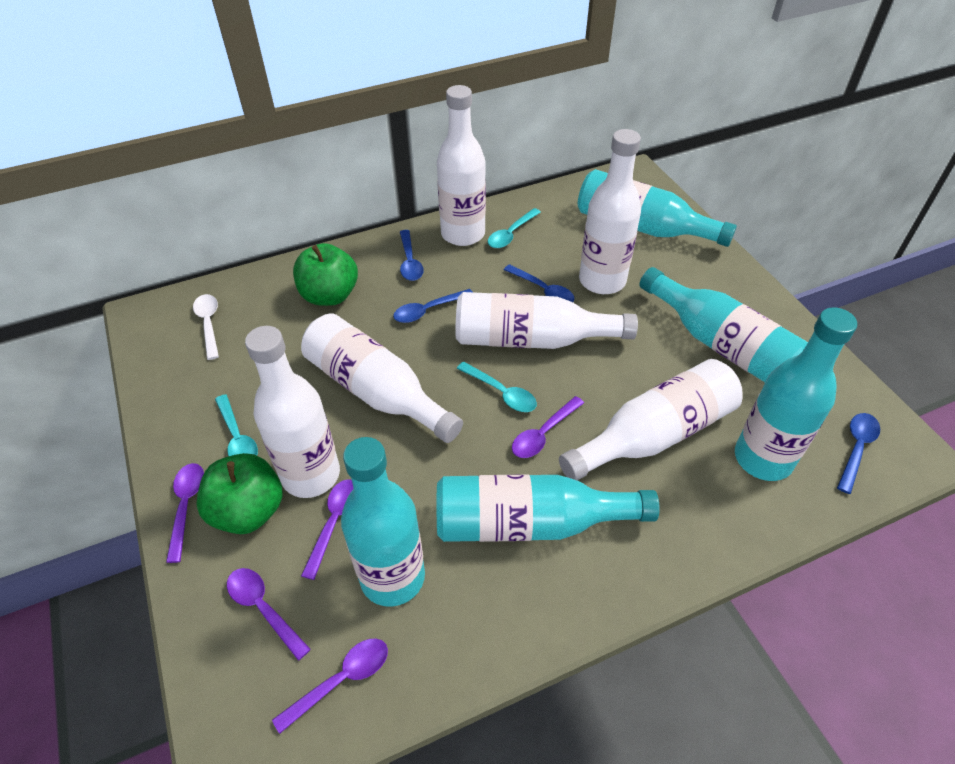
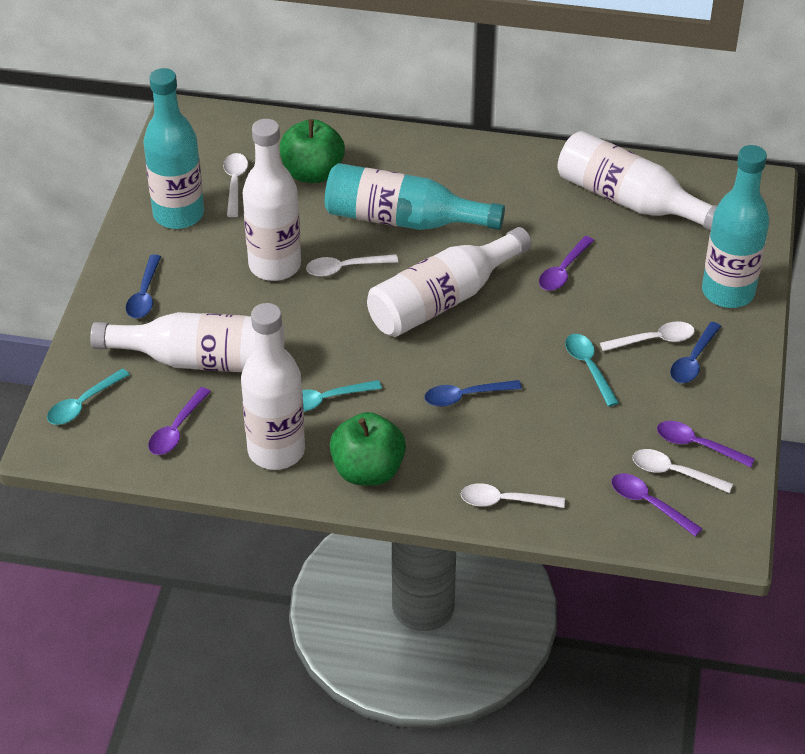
blue spoon: 4 -> 3
purple spoon: 5 -> 4
turquoise bottle: 5 -> 3
white bottle: 6 -> 5
white spoon: 1 -> 5

